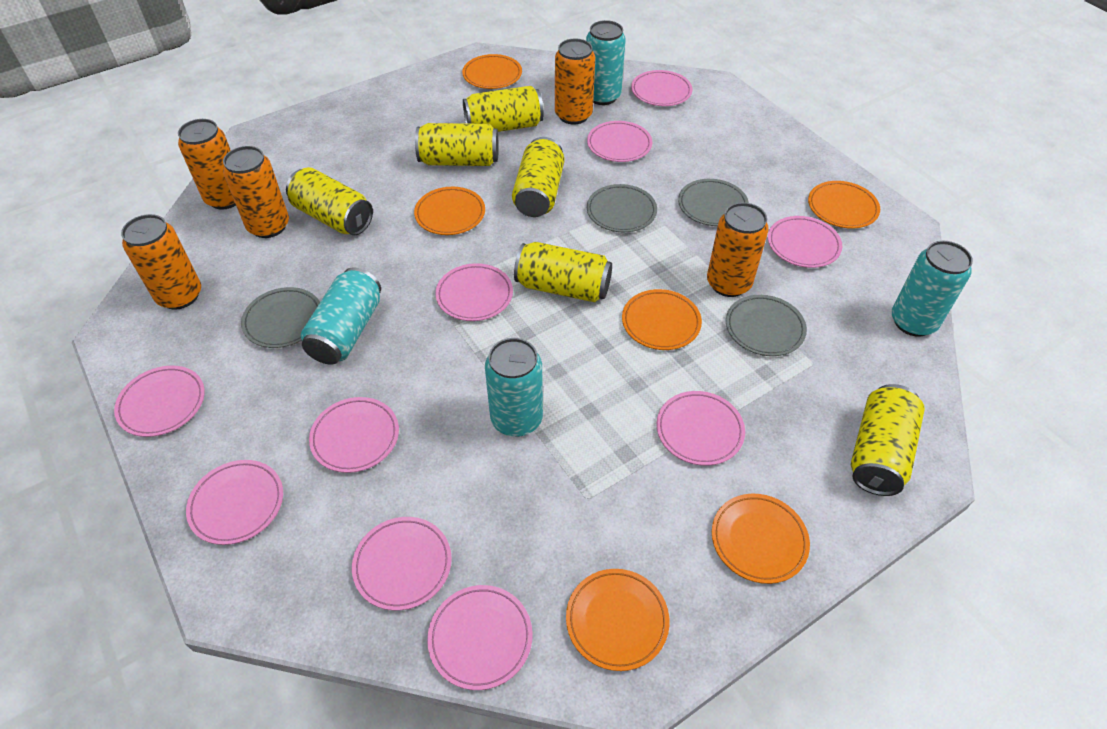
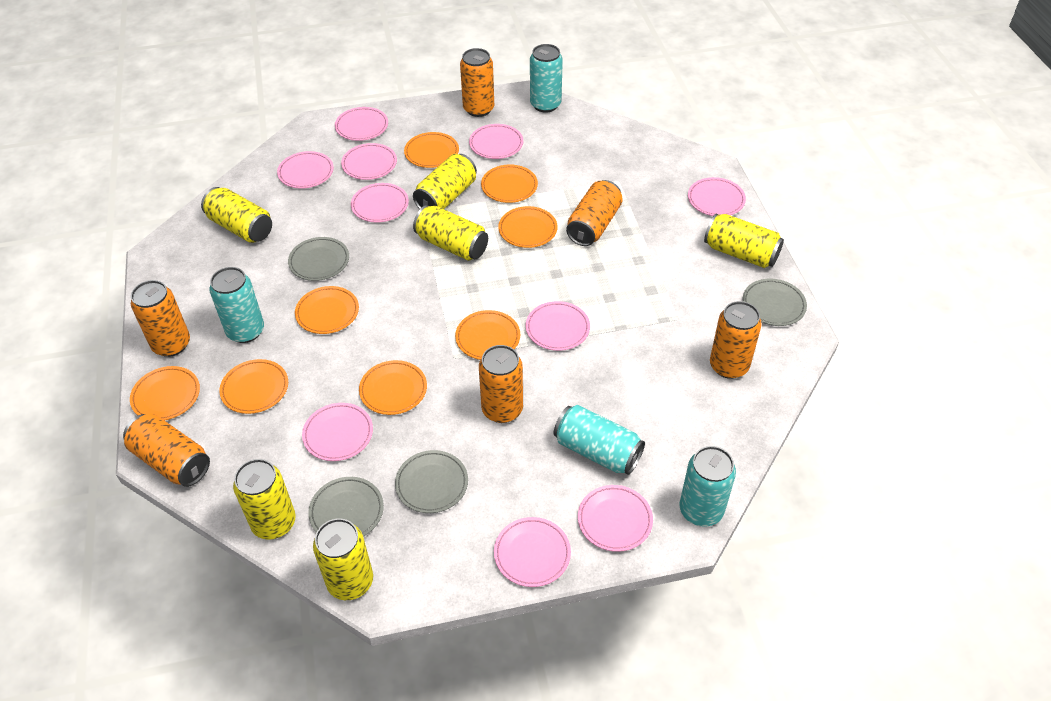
orange can: 5 -> 6
orange plate: 6 -> 8

